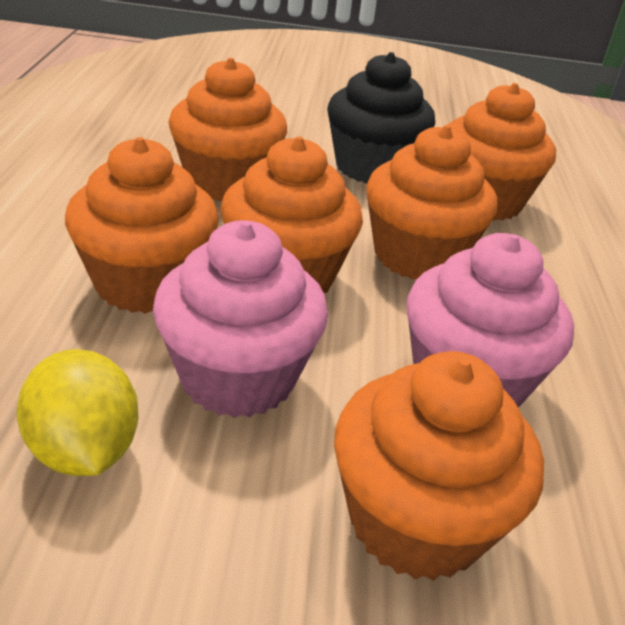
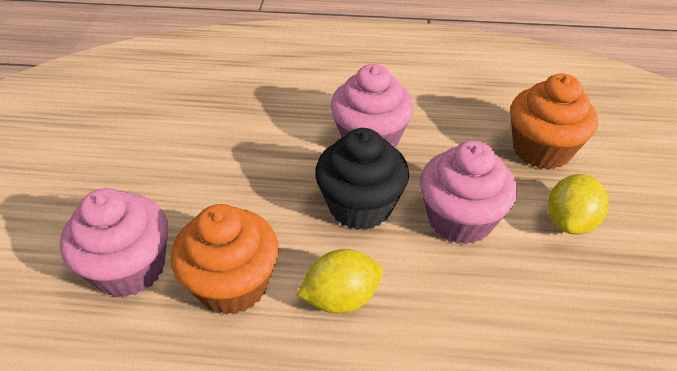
orange cupcake: 6 -> 2
pink cupcake: 2 -> 3
yellow lemon: 1 -> 2

